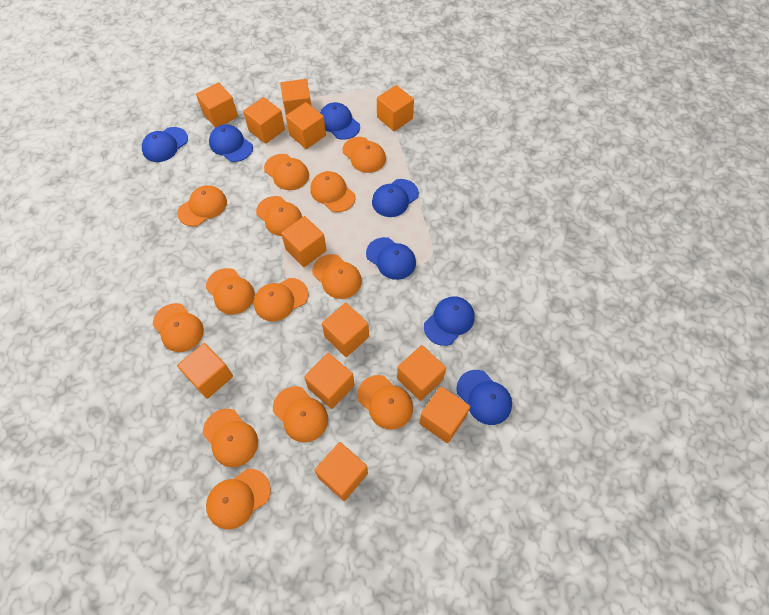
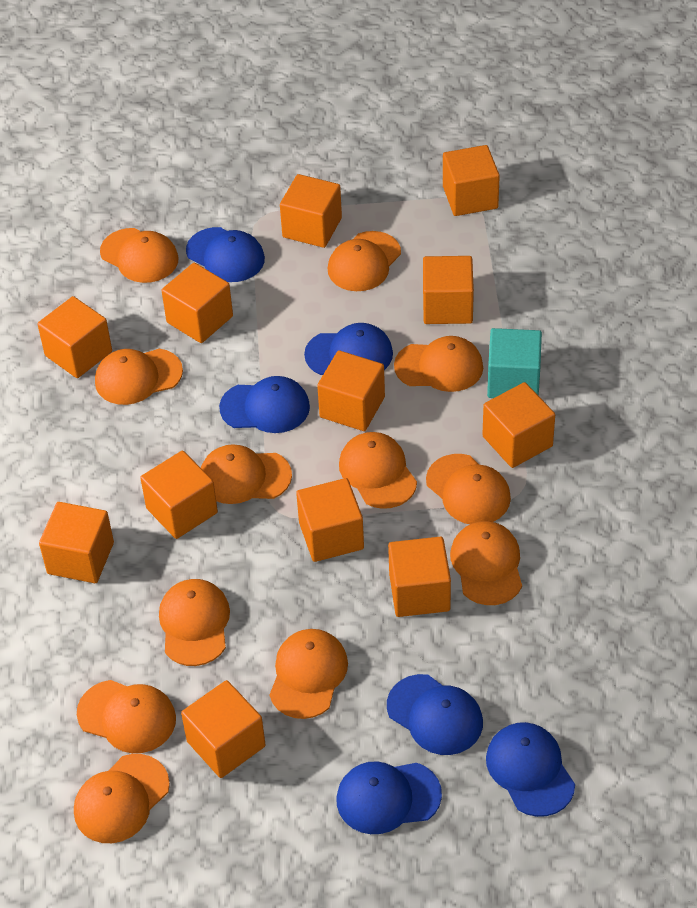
blue cap: 7 -> 6
orange cap: 13 -> 12
turquoise cube: 0 -> 1

